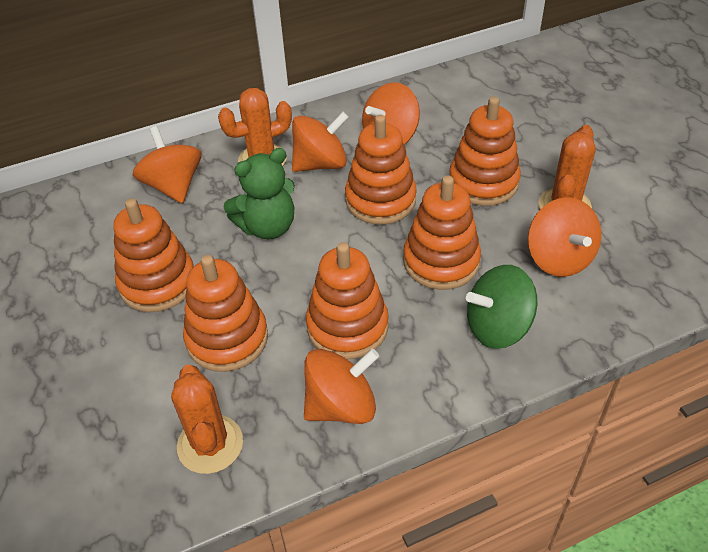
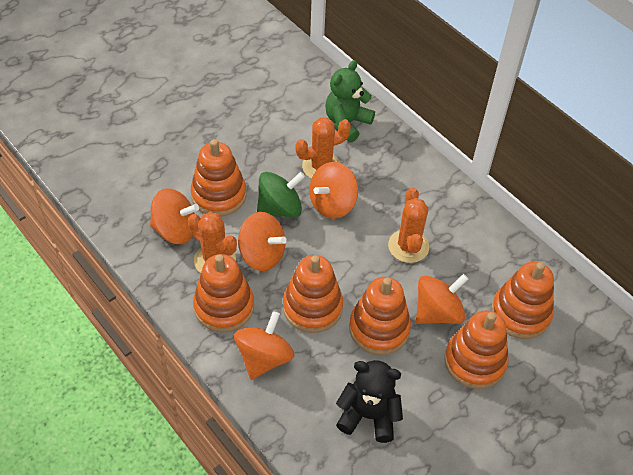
black teddy bear: 0 -> 1

